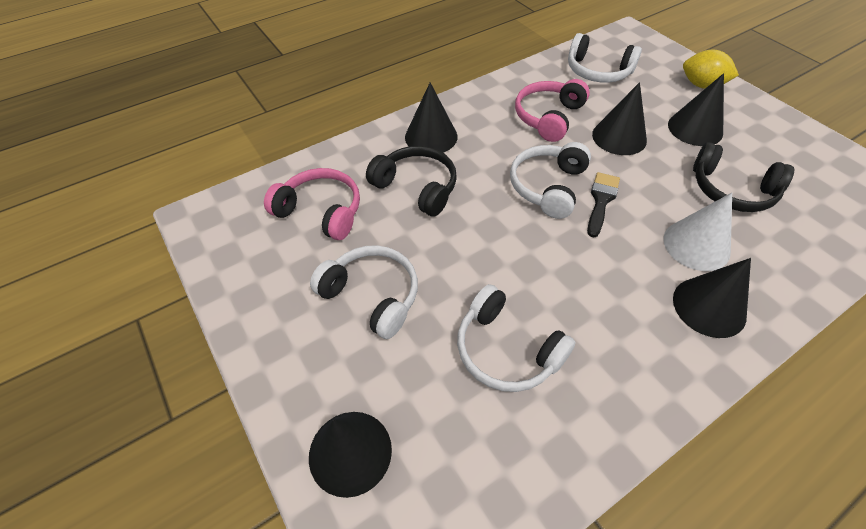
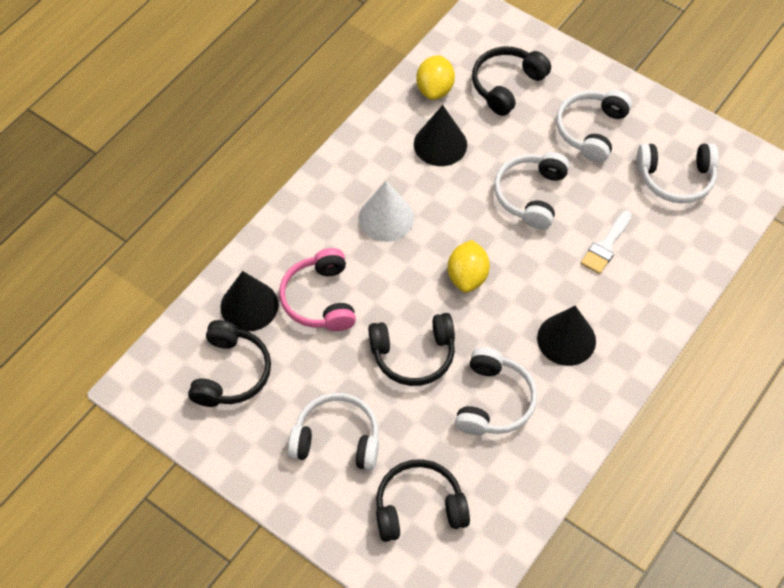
black brush: 1 -> 0
black cone: 5 -> 3
black headphones: 2 -> 4
pink headphones: 2 -> 1
white brush: 0 -> 1
white headphones: 4 -> 5
yellow lemon: 1 -> 2

